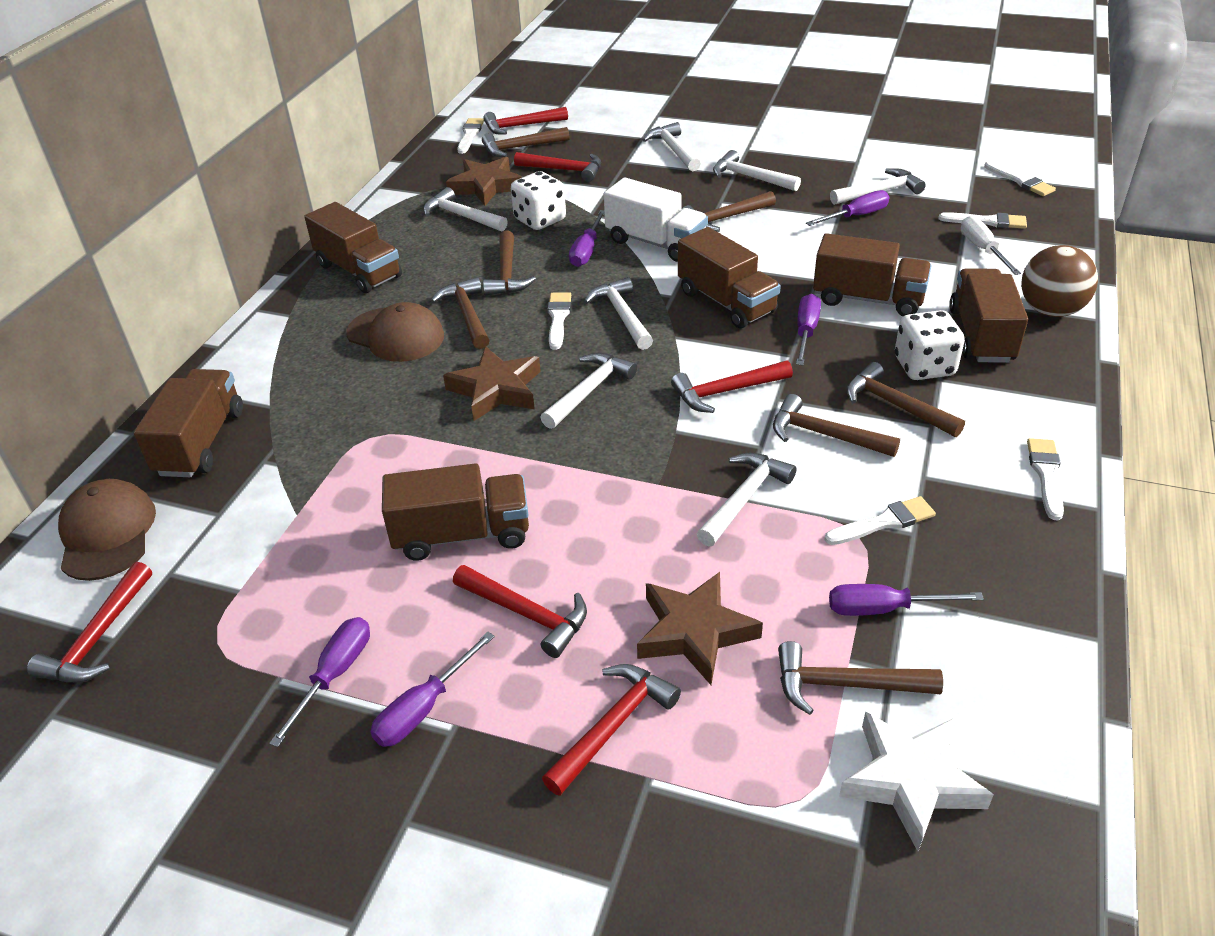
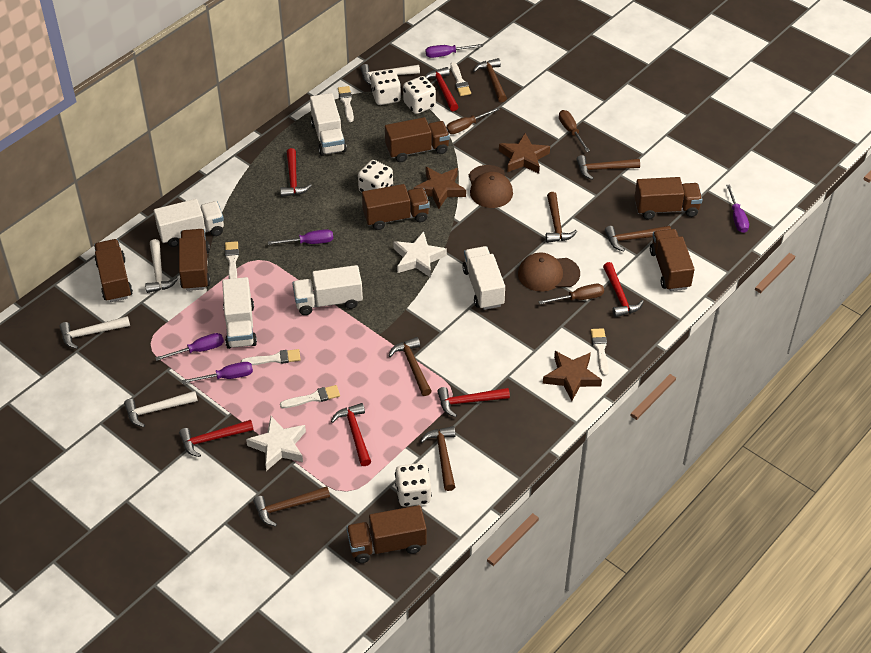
brown ball: 1 -> 0
brown screwdriver: 0 -> 3
brown truck: 6 -> 7
purple screwdriver: 6 -> 5
white dice: 2 -> 4
white hammer: 7 -> 4
white screwdriver: 1 -> 0
white star: 1 -> 2
white truck: 1 -> 5

